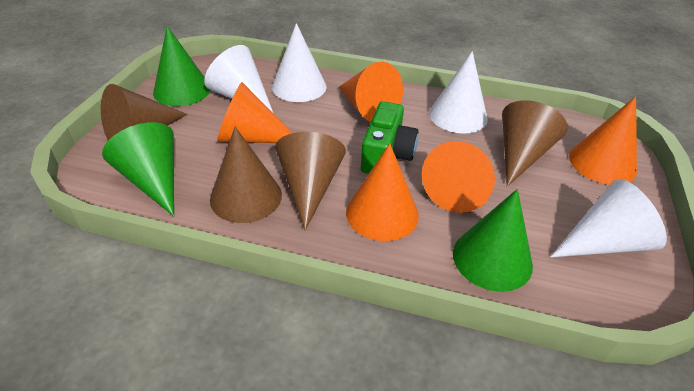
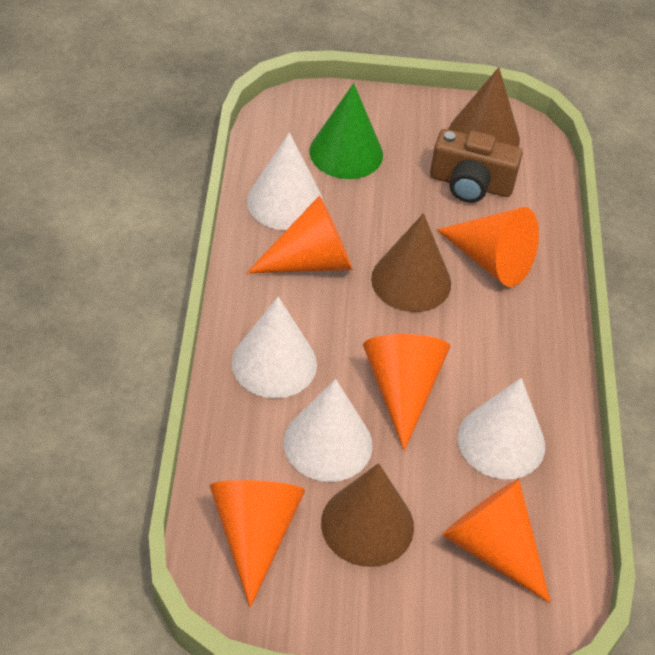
brown camera: 0 -> 1
brown cone: 4 -> 3
green camera: 1 -> 0
green cone: 3 -> 1

